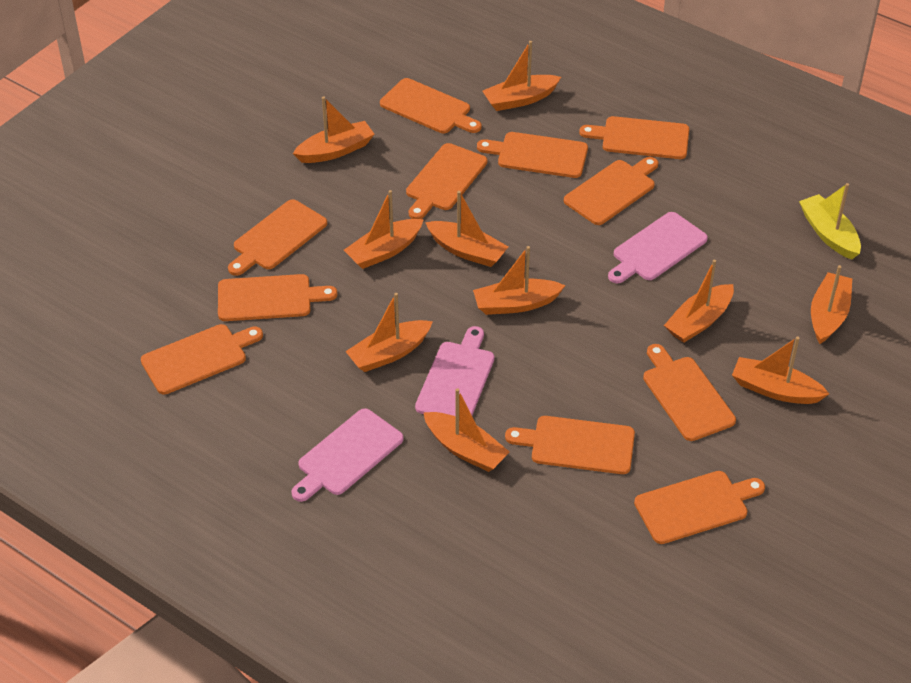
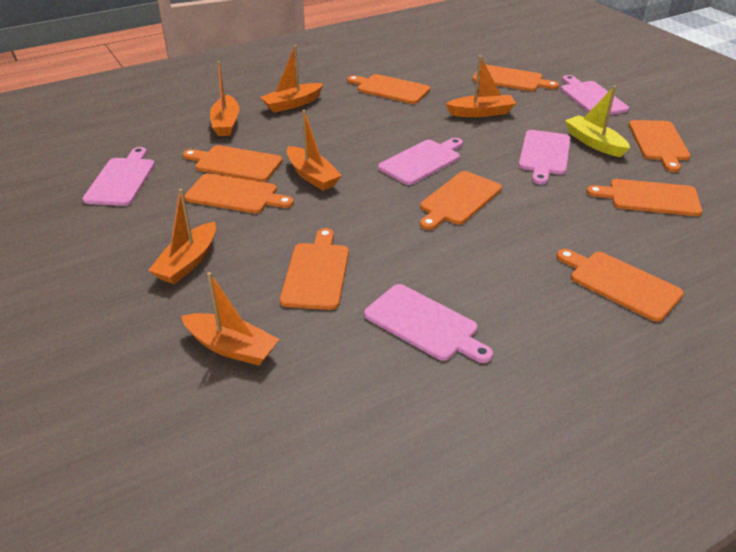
orange boat: 10 -> 6
orange cutting board: 11 -> 9
pink cutting board: 3 -> 5

